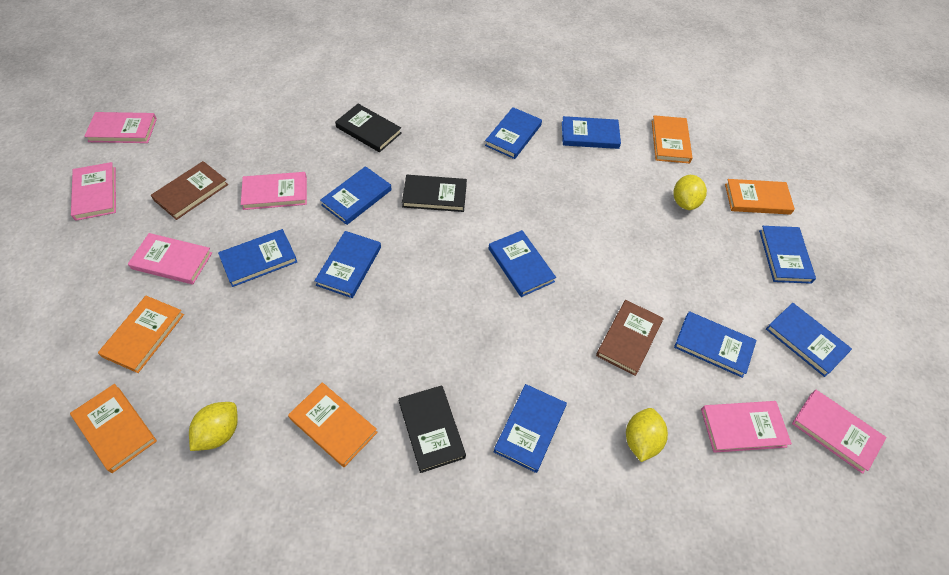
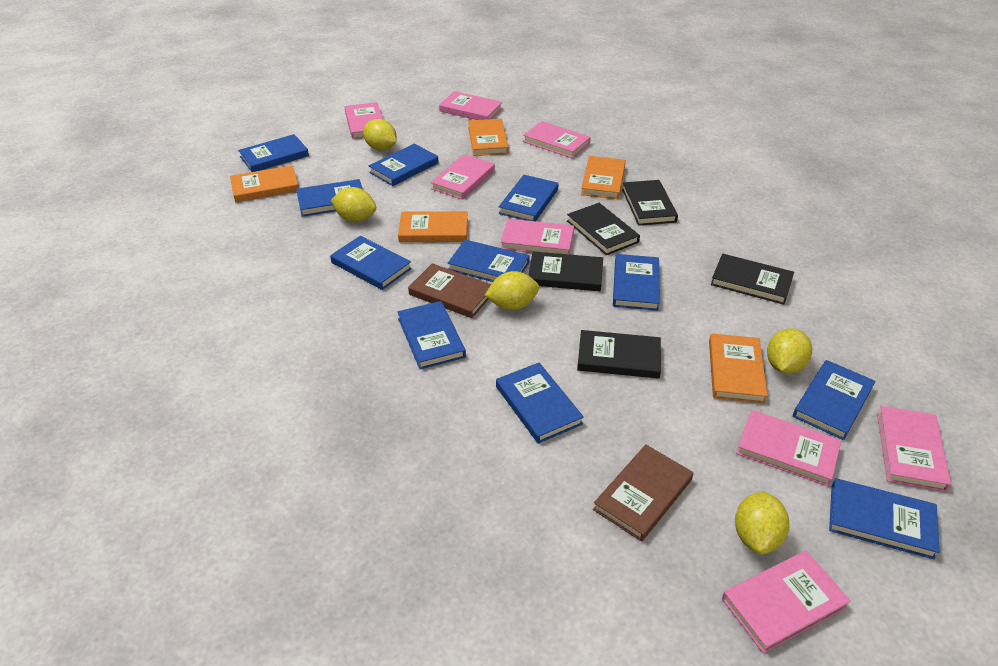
black book: 3 -> 5
blue book: 10 -> 11
pink book: 6 -> 8
yellow lemon: 3 -> 5

